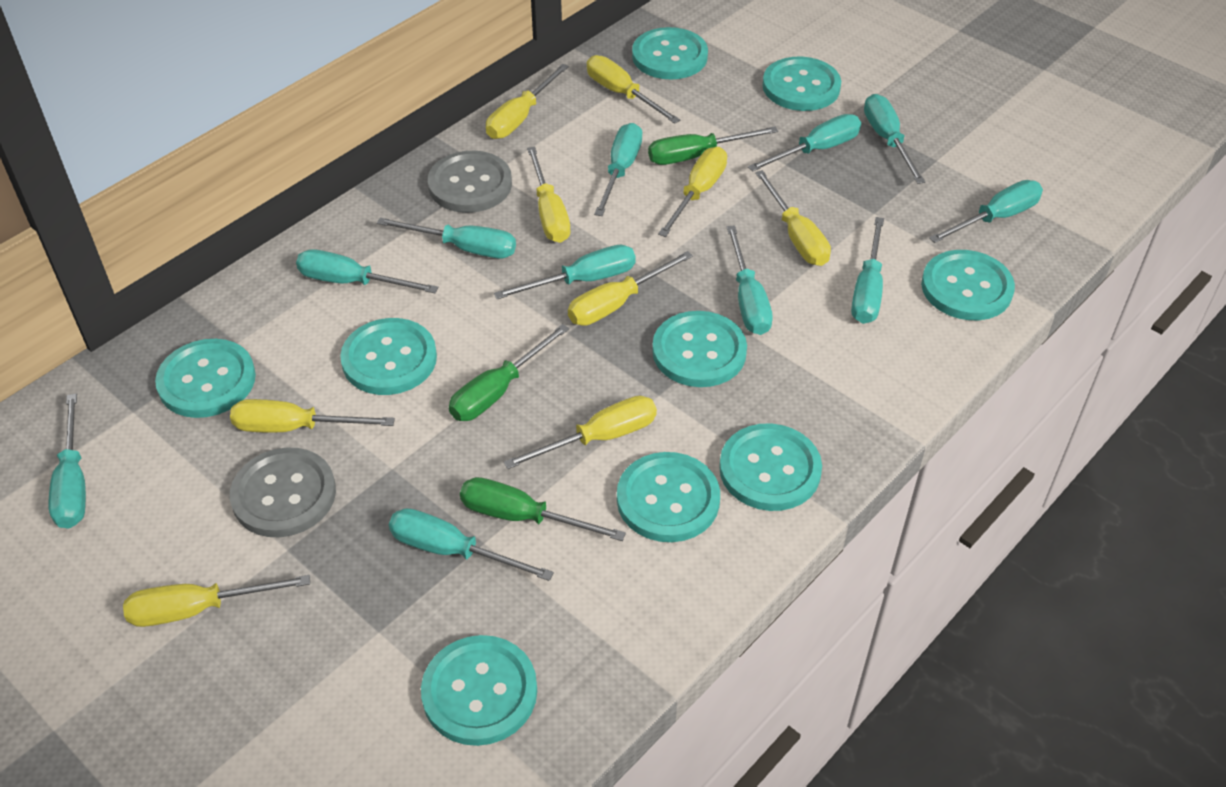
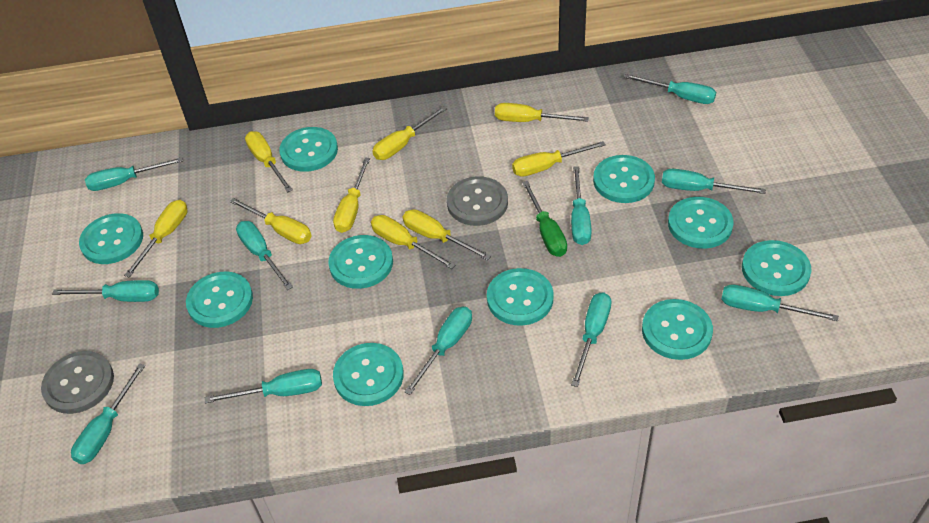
green screwdriver: 3 -> 1
turquoise button: 9 -> 10

